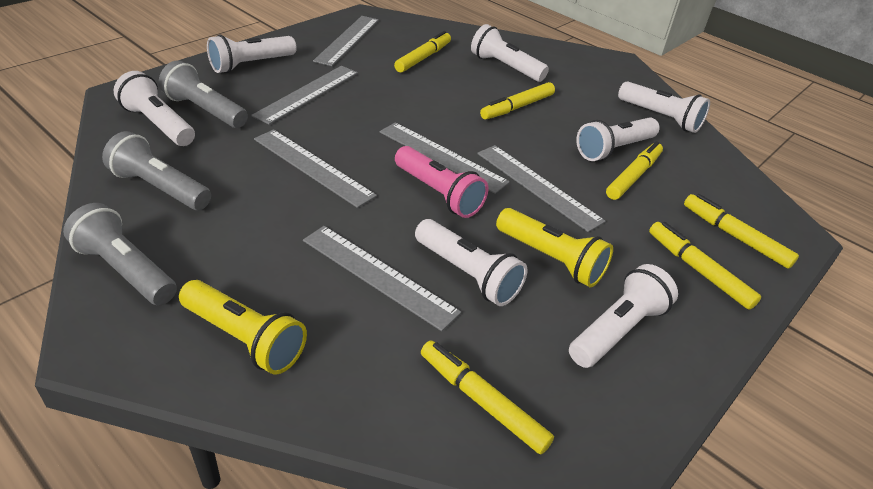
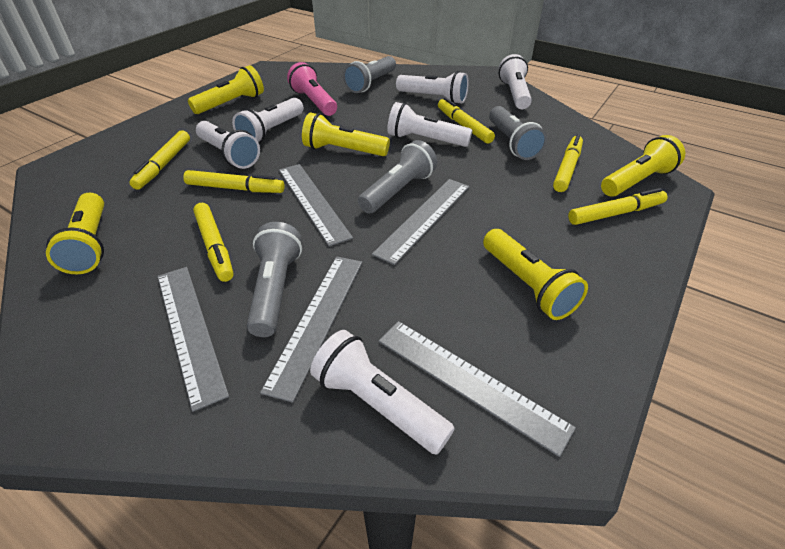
grey flashlight: 3 -> 4
grey ruler: 6 -> 5
white flashlight: 7 -> 6
yellow flashlight: 2 -> 5

